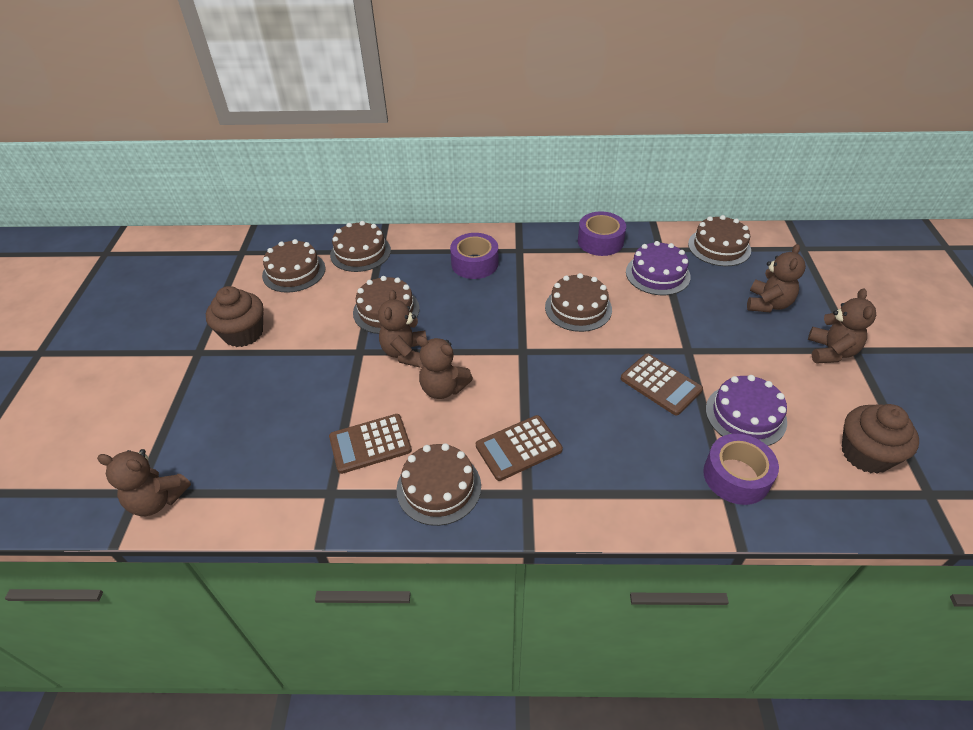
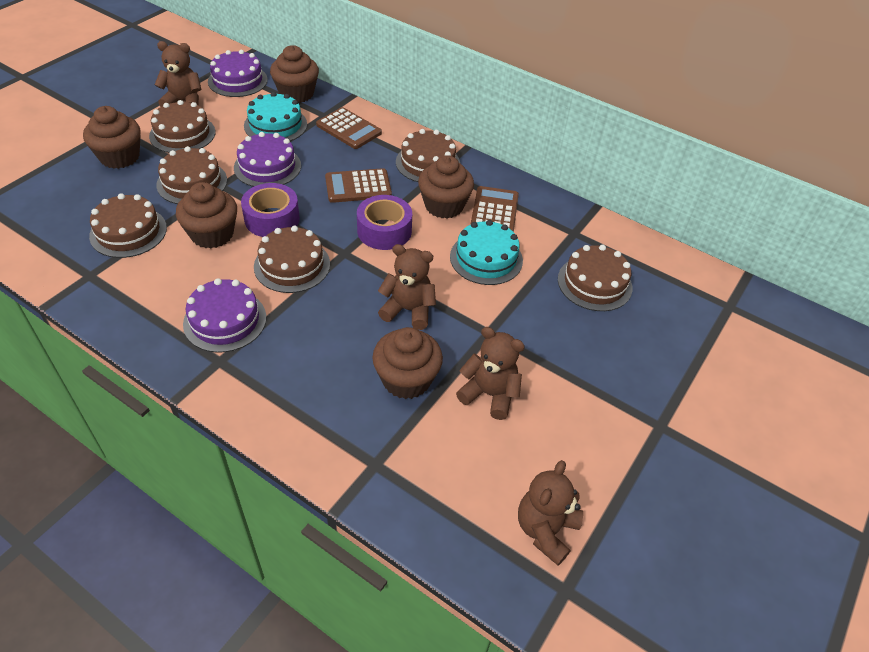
brown cupcake: 2 -> 5
brown teddy bear: 5 -> 4
purple cake: 2 -> 3
purple tape: 3 -> 2
turquoise cake: 0 -> 2

